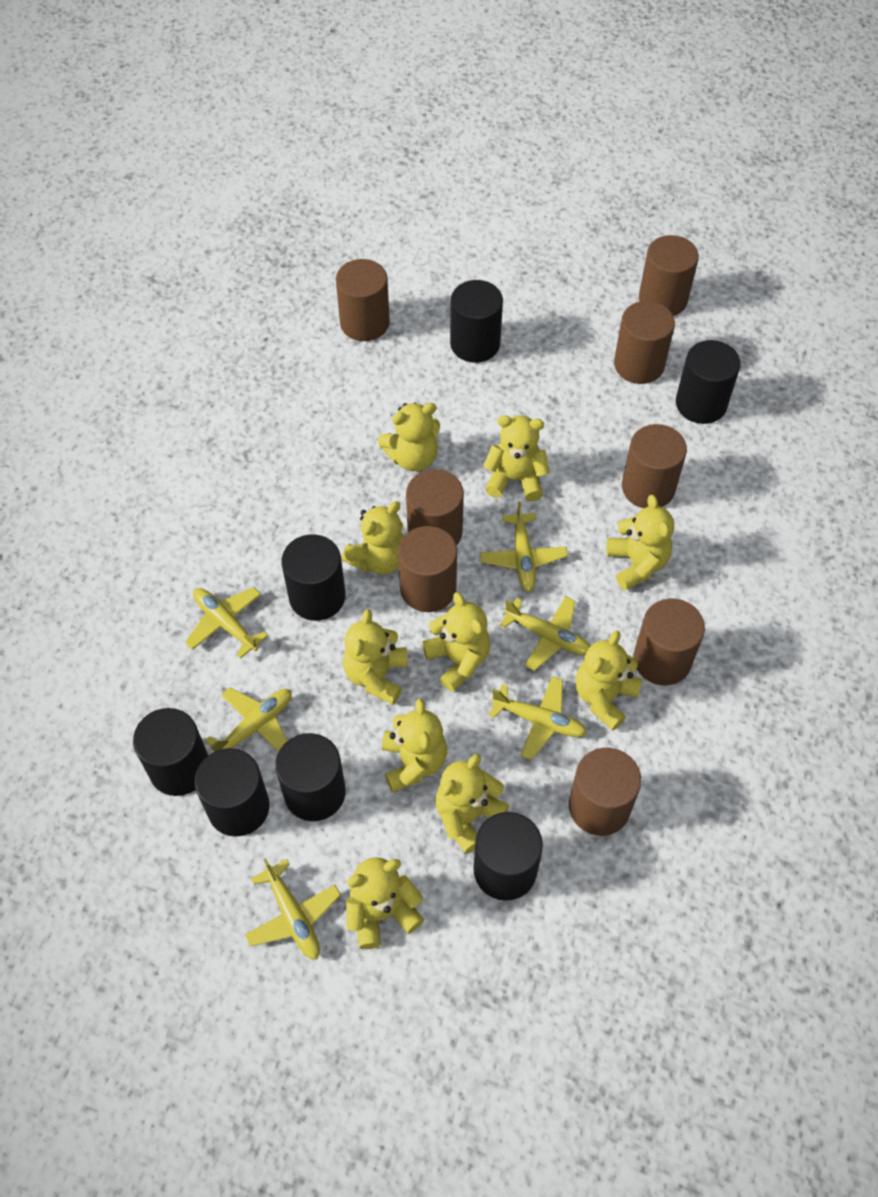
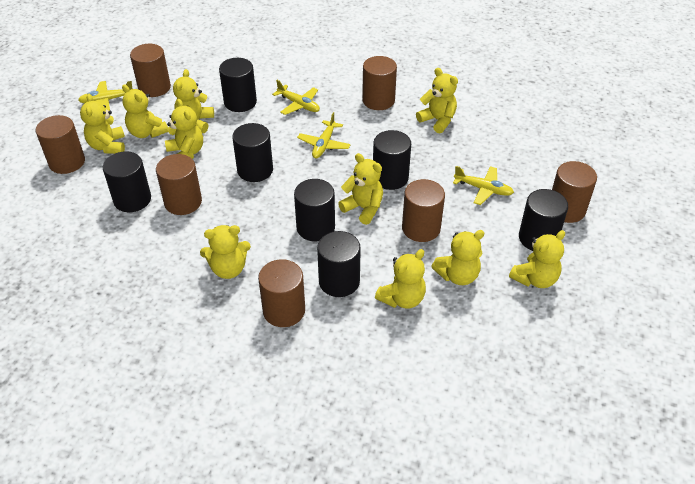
brown cylinder: 8 -> 7
yellow plane: 6 -> 4

